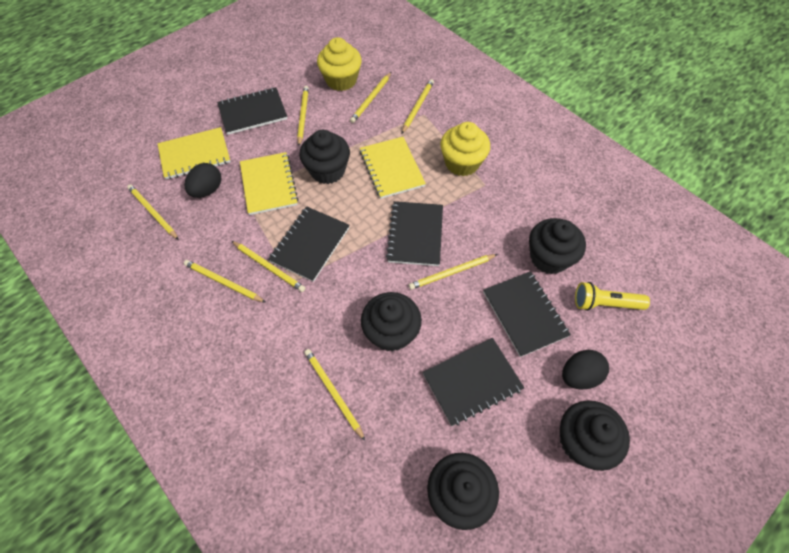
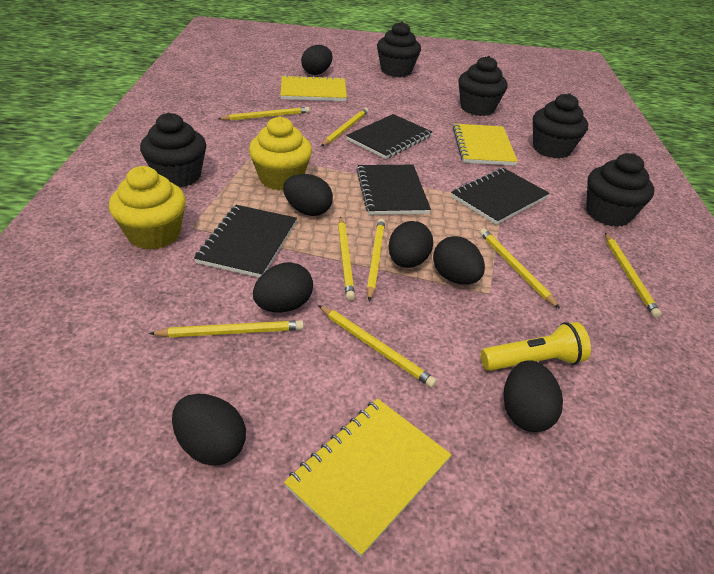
black egg: 2 -> 7
black notebook: 5 -> 4

